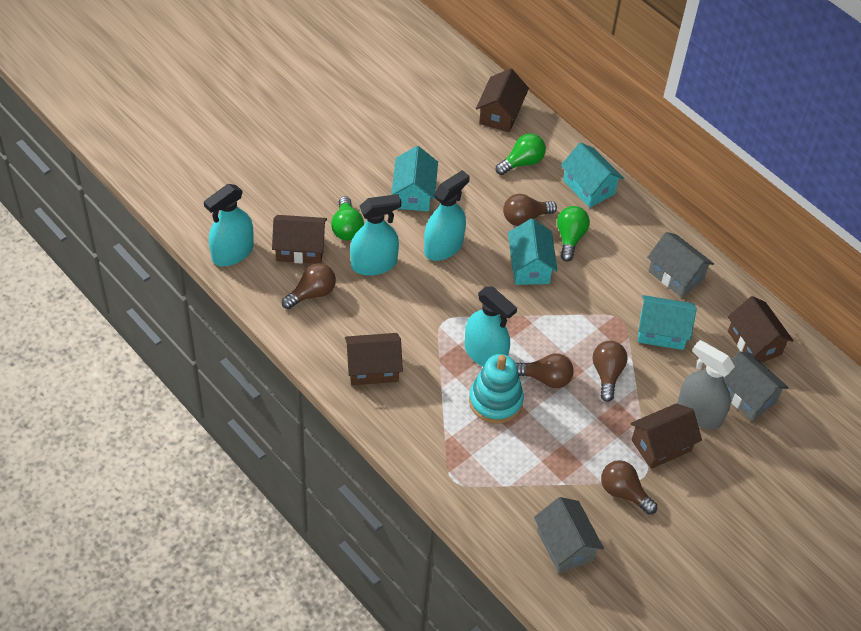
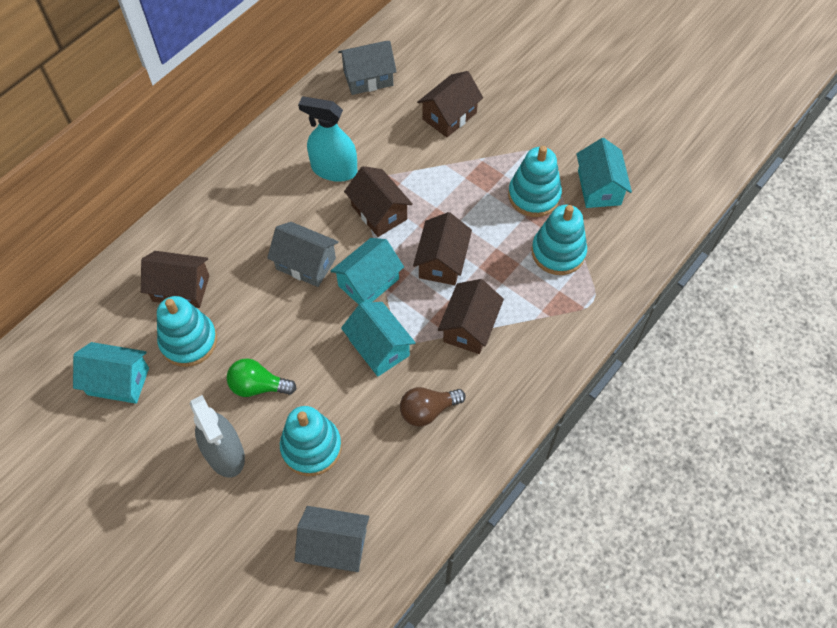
brown light bulb: 5 -> 1
green light bulb: 3 -> 1
turquoise spray bottle: 4 -> 1
turquoise stacking toy: 1 -> 4

